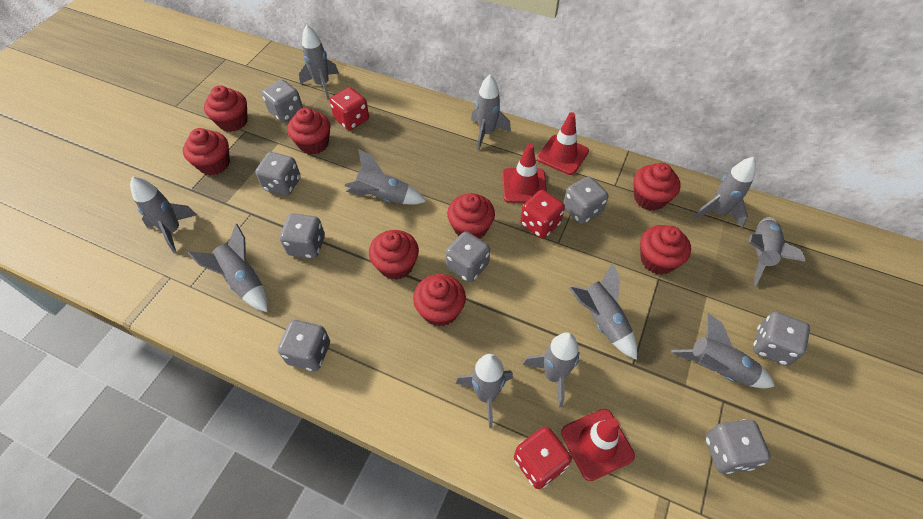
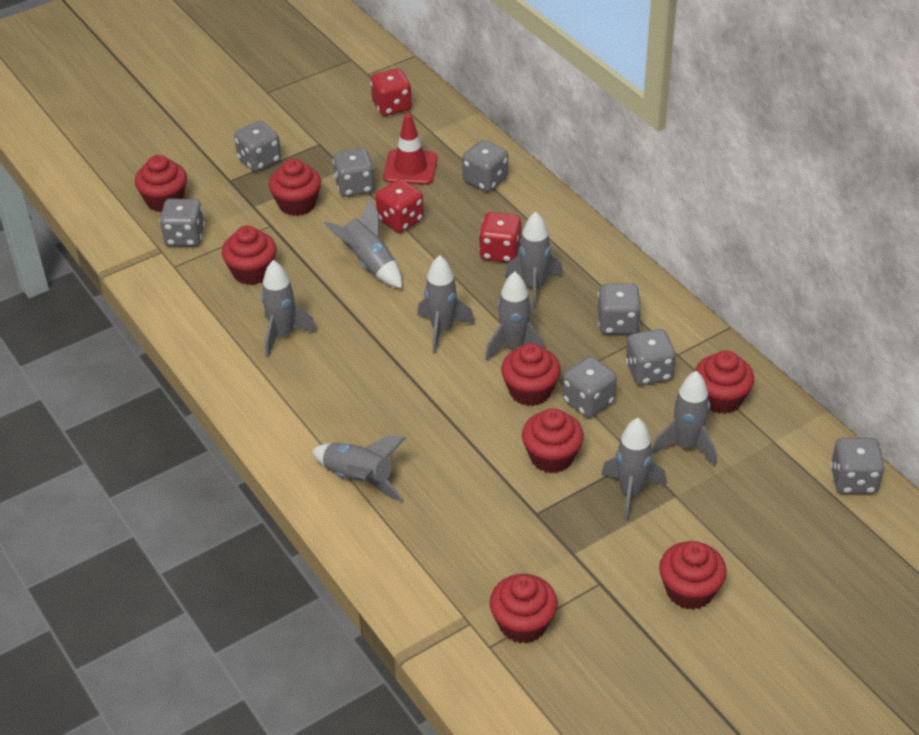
grey rocket: 11 -> 8
red traffic cone: 3 -> 1

